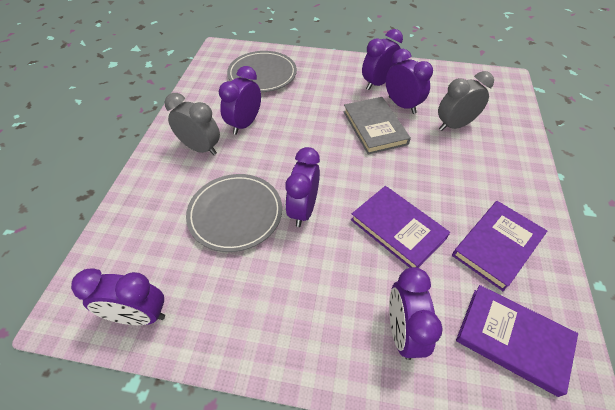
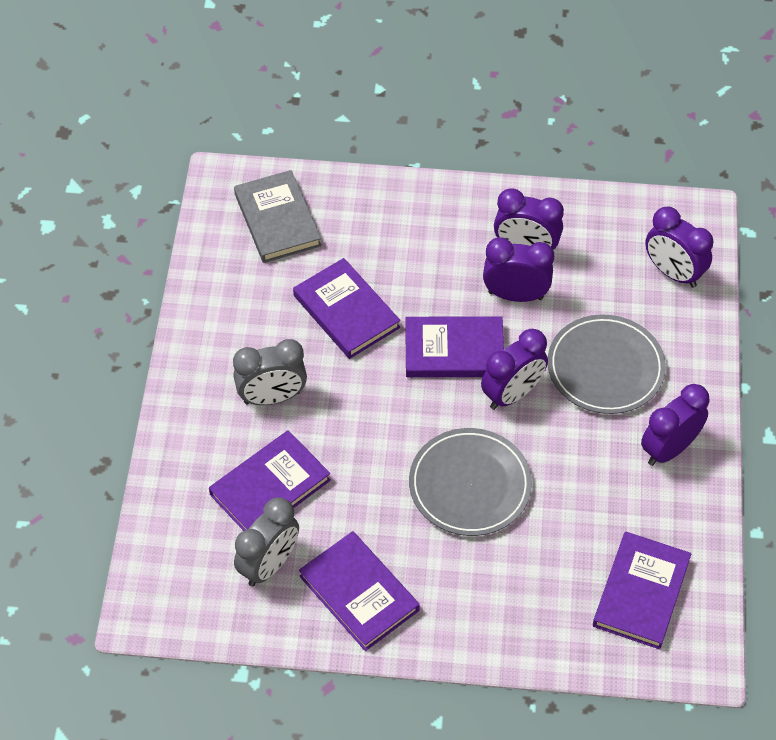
purple book: 3 -> 5
purple clock: 6 -> 5

